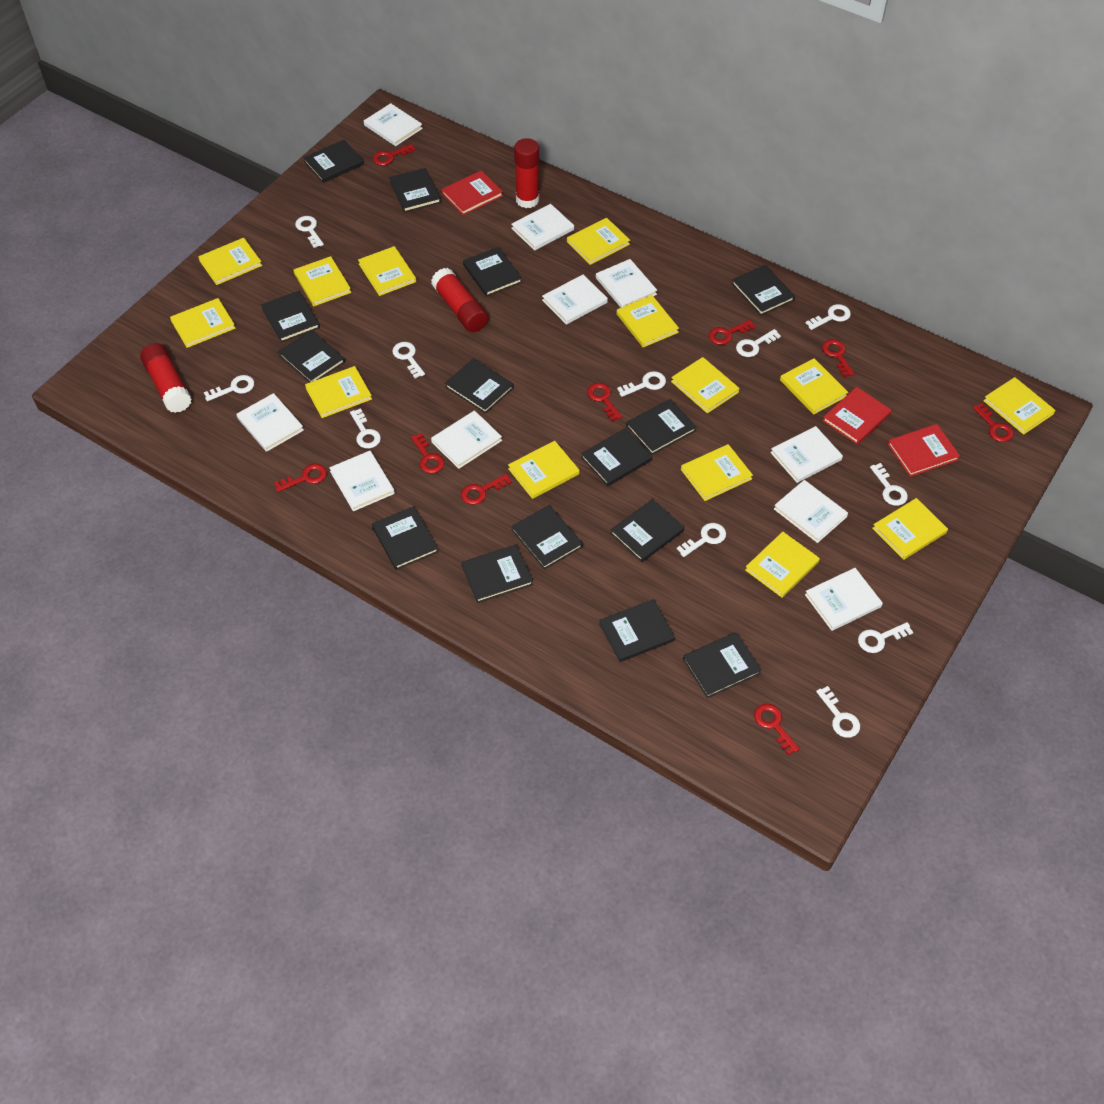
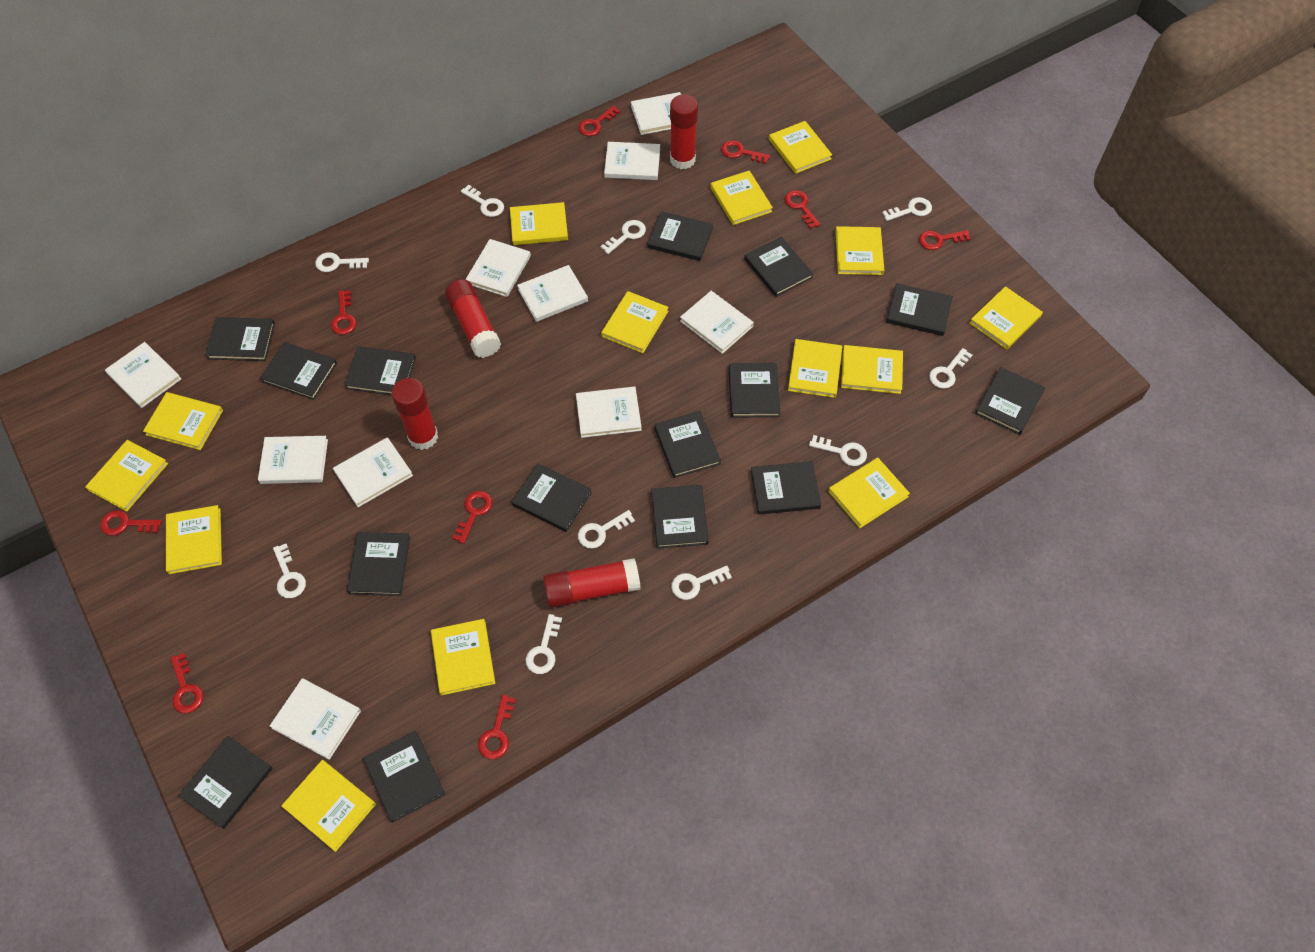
red book: 3 -> 0
red glue stick: 3 -> 4
white key: 11 -> 10

